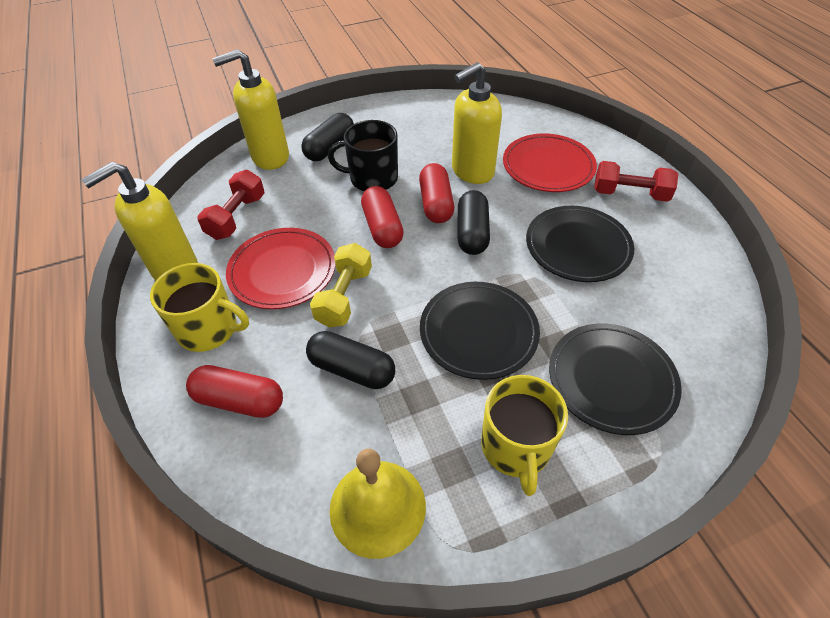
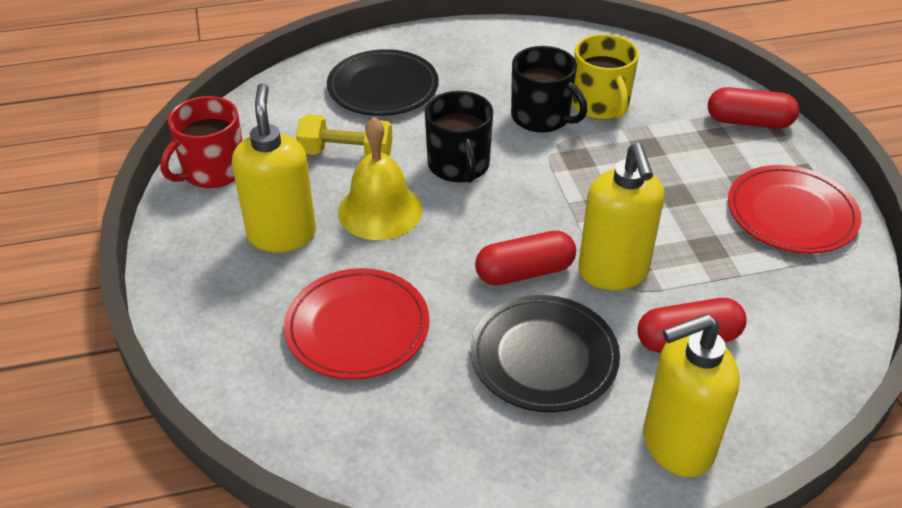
black capsule: 3 -> 0
black mug: 1 -> 2
black plate: 3 -> 2
red dumbbell: 2 -> 0
red mug: 0 -> 1
yellow mug: 2 -> 1

